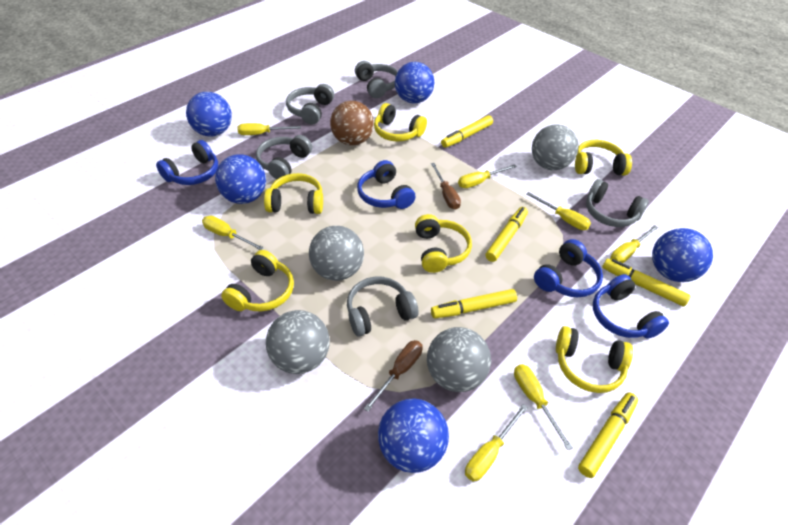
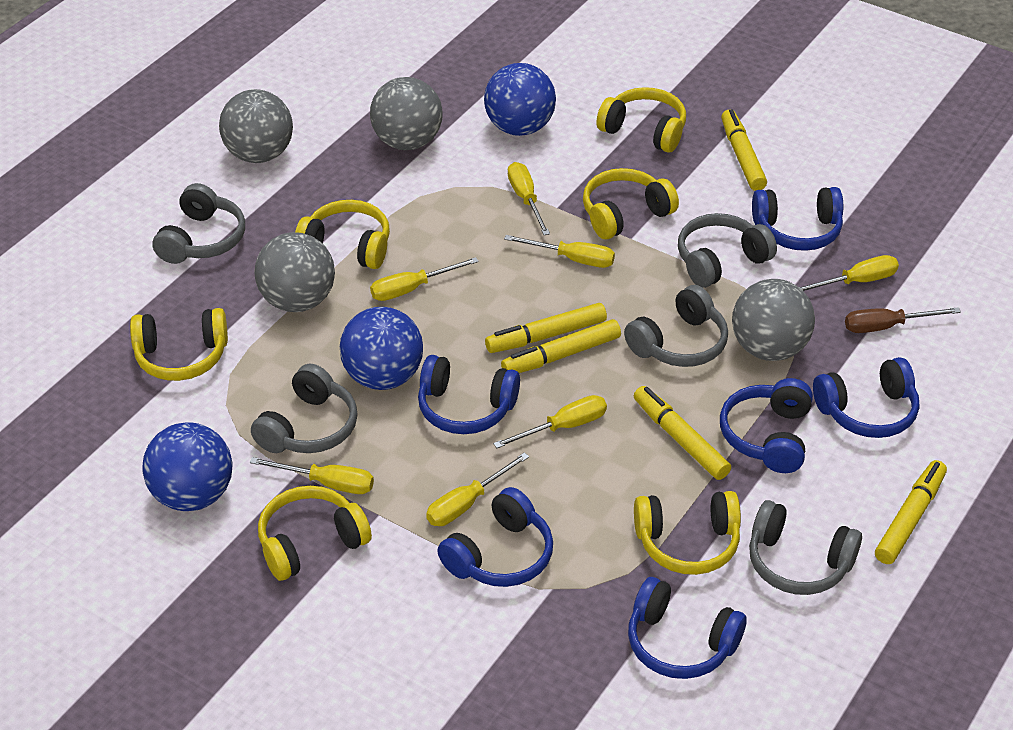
blue ball: 5 -> 3
blue headphones: 4 -> 6
brown ball: 1 -> 0
brown screwdriver: 2 -> 1

